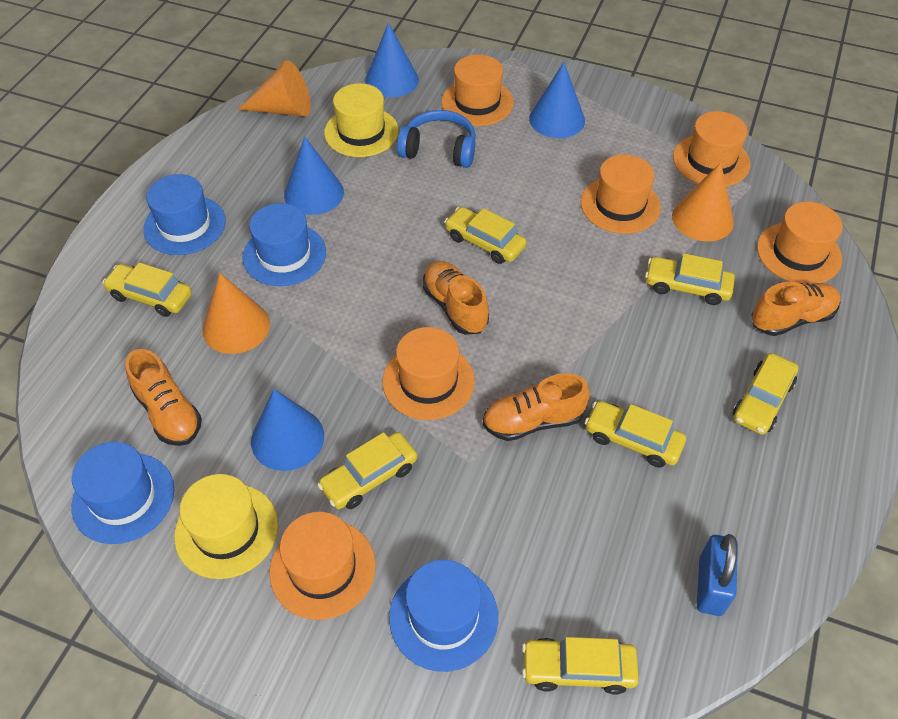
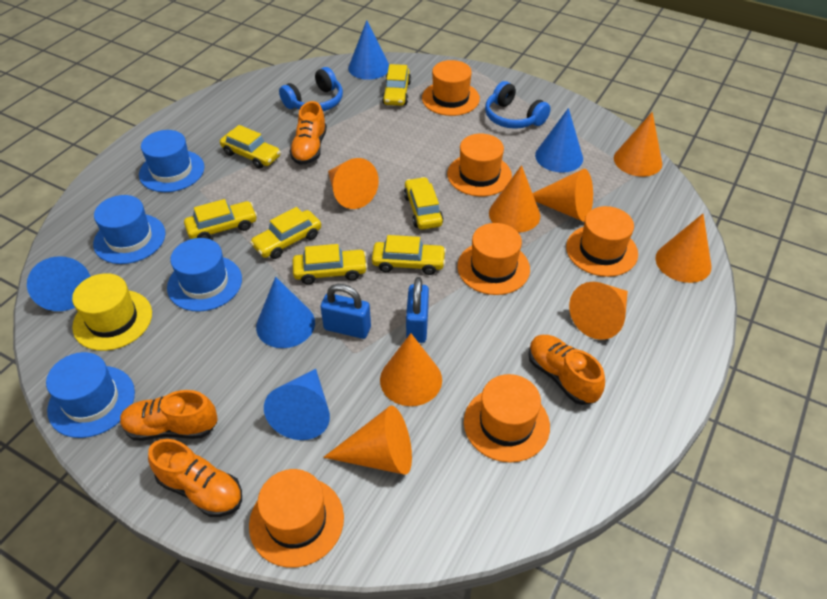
blue cone: 4 -> 5
blue headphones: 1 -> 2
blue padlock: 1 -> 2
orange cone: 3 -> 8
yellow hat: 2 -> 1

